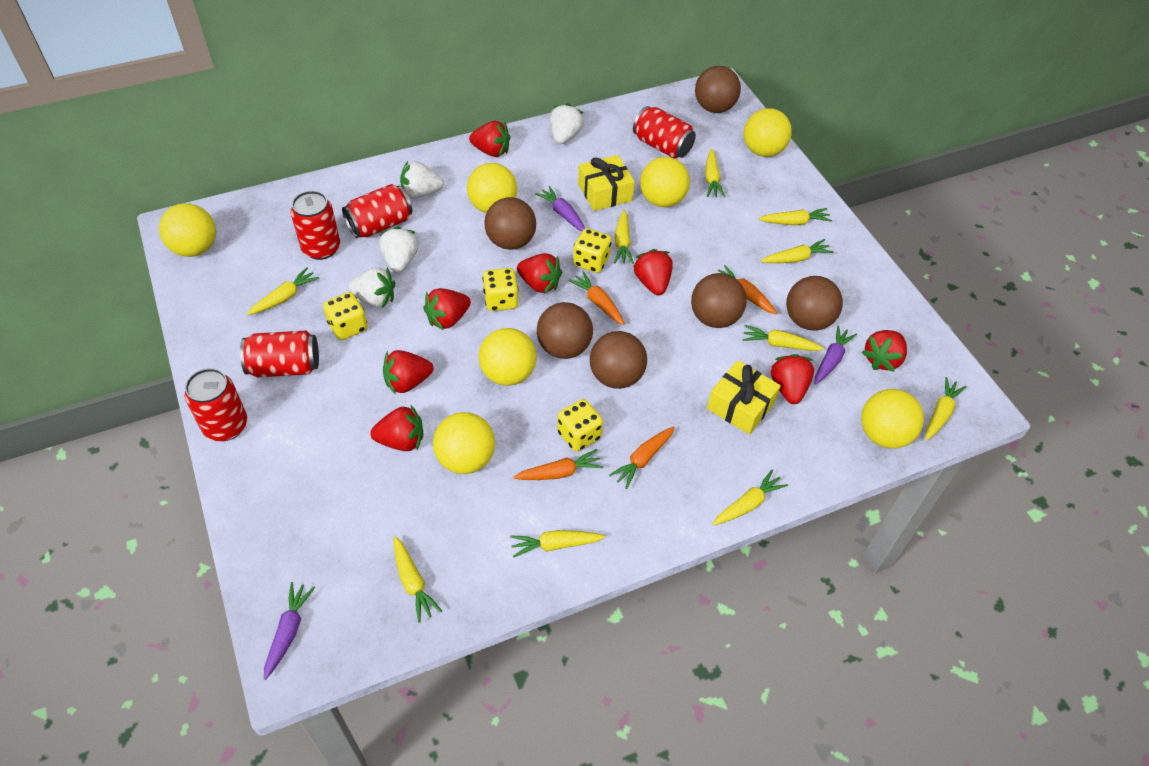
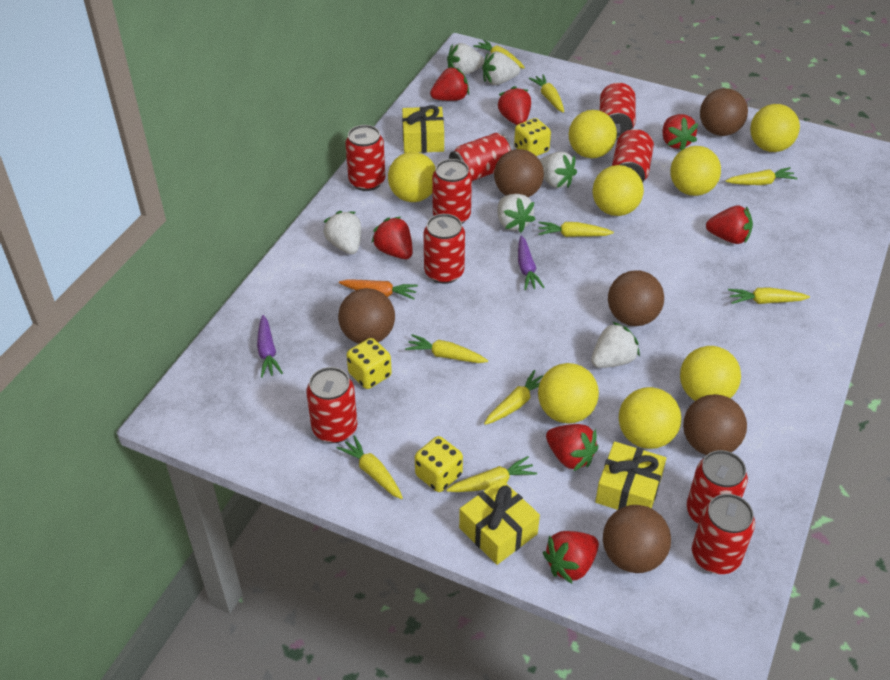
orange carrot: 4 -> 1
purple carrot: 3 -> 2
red can: 5 -> 9
red strawberry: 8 -> 7
white strawberry: 4 -> 6
yellow ball: 7 -> 8
yellow carrot: 10 -> 9
yellow dice: 4 -> 3
yellow gift: 2 -> 3

